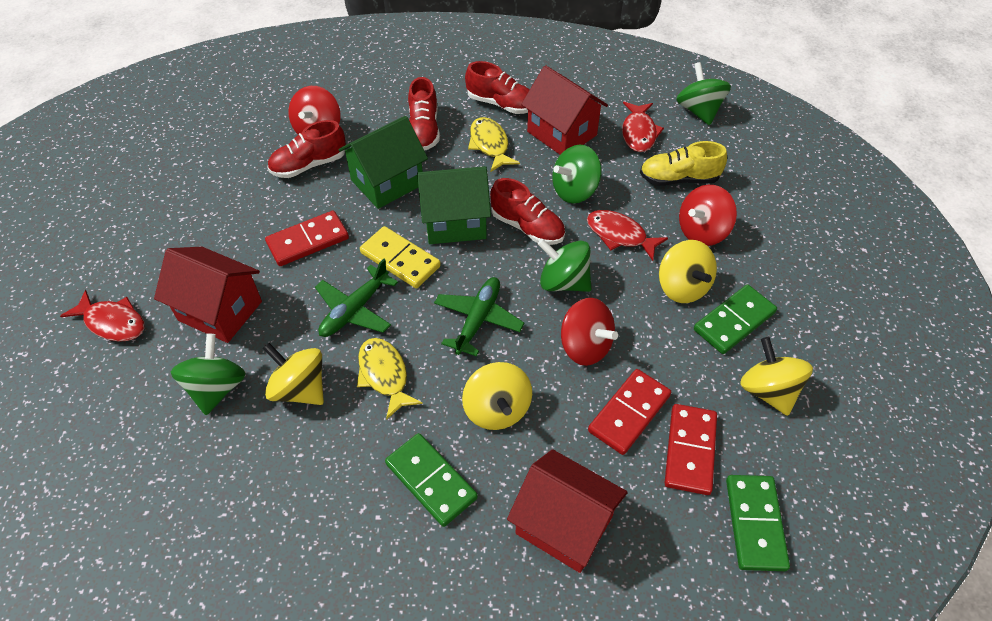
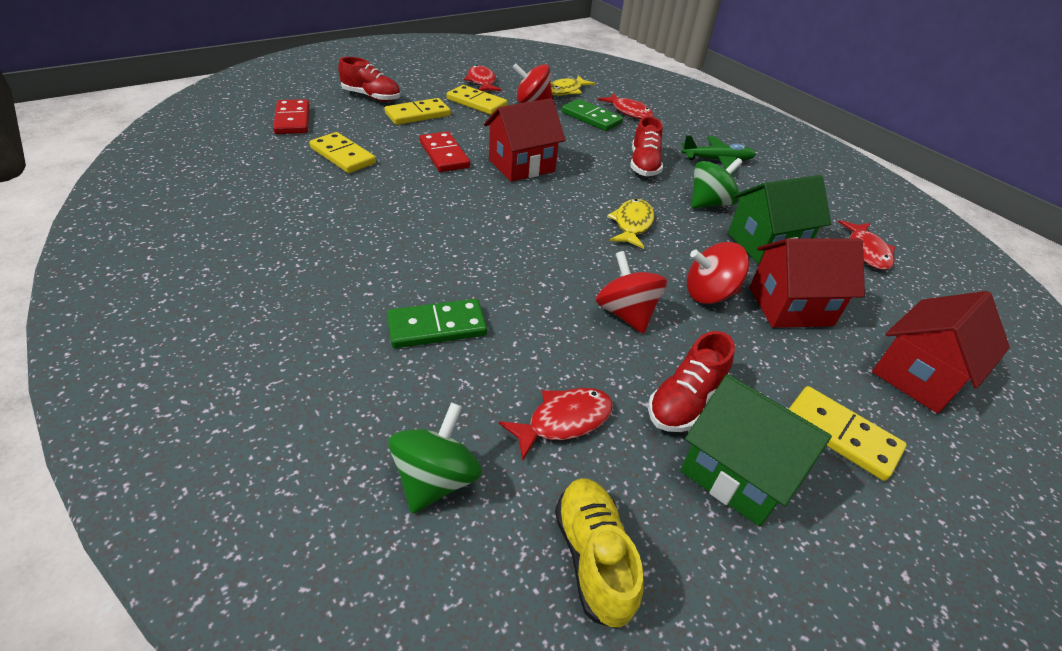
green domino: 3 -> 2
green plane: 2 -> 1
green spinning top: 4 -> 2
red domino: 3 -> 2
red fish: 3 -> 4
red shoe: 4 -> 3
yellow domino: 1 -> 4
yellow spinning top: 4 -> 0

